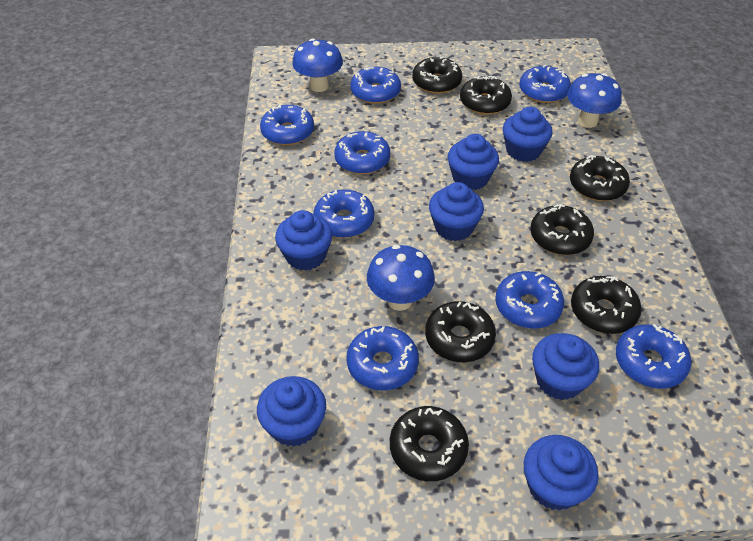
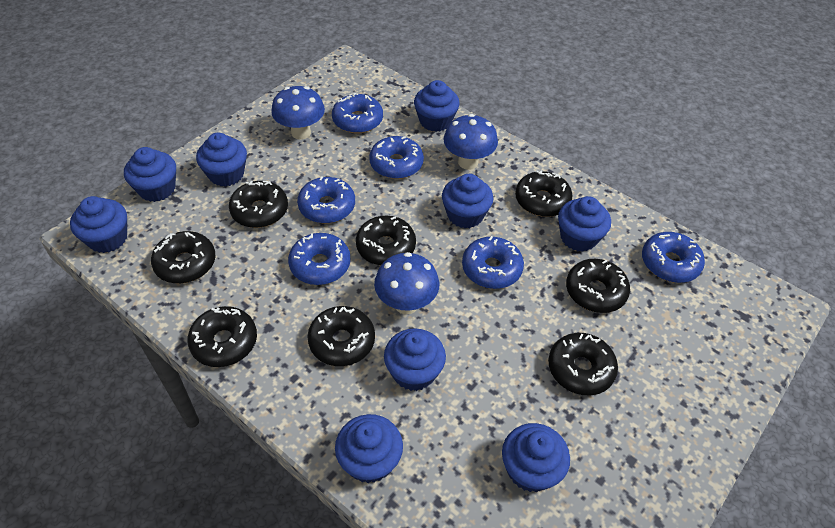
black donut: 7 -> 8
blue cupcake: 7 -> 9
blue donut: 8 -> 6

